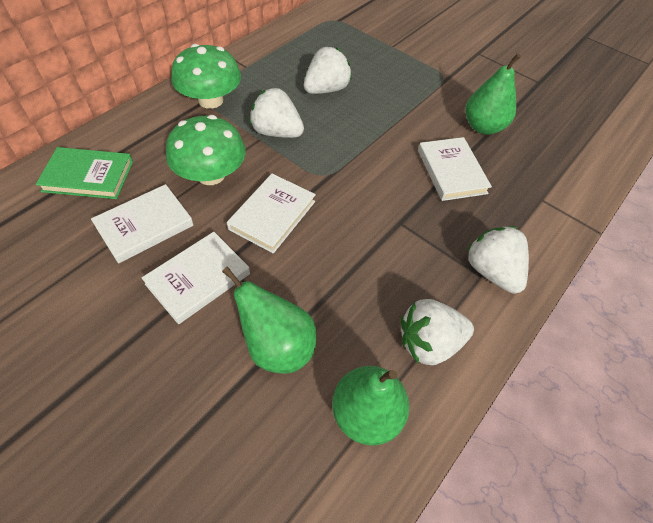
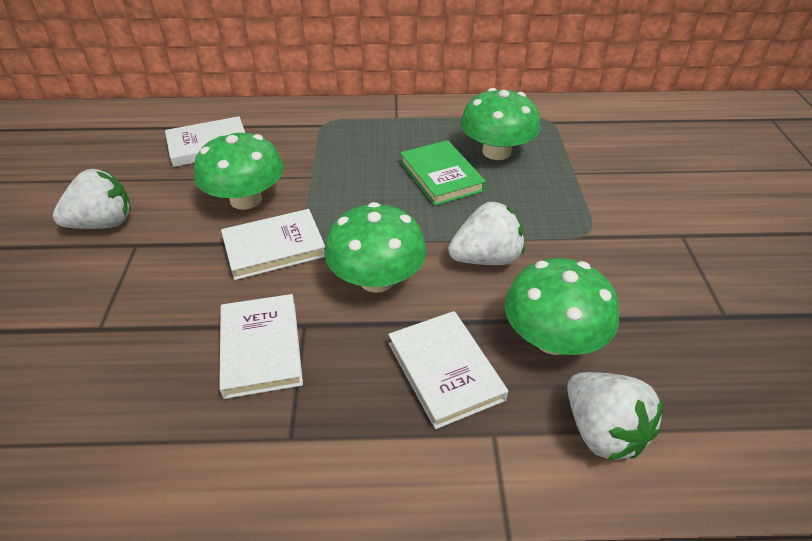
green mushroom: 2 -> 4
green pear: 3 -> 0
white strawberry: 4 -> 3

